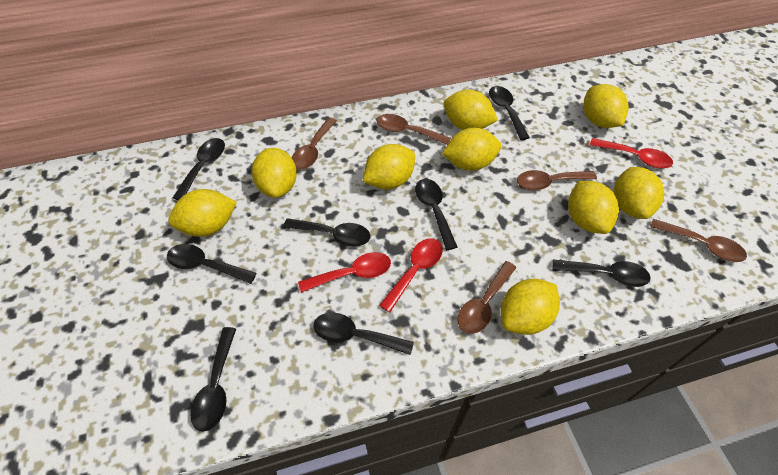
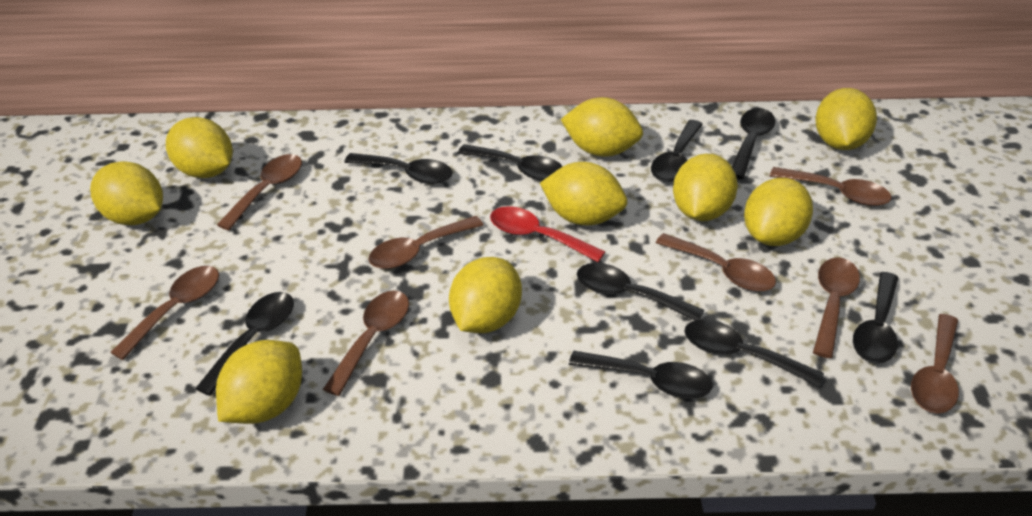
black spoon: 8 -> 9
brown spoon: 5 -> 8
red spoon: 3 -> 1

